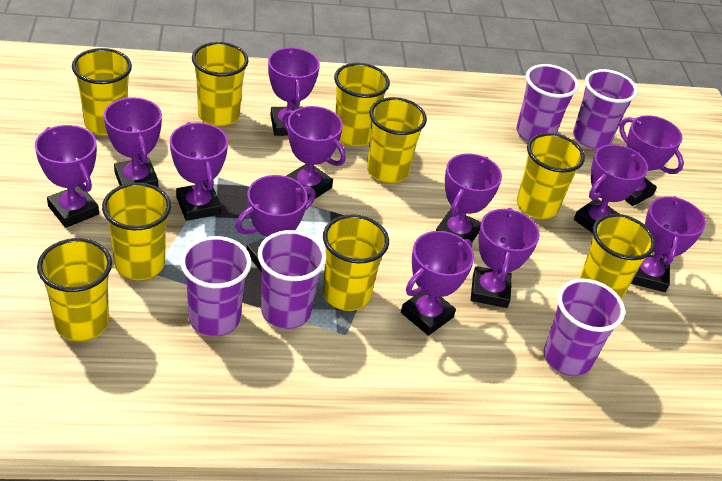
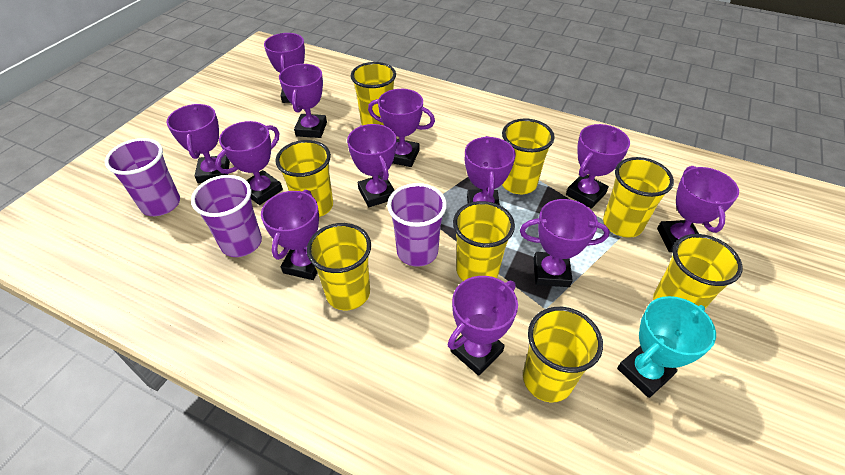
purple cup: 5 -> 3
turquoise trophy: 0 -> 1
yellow cup: 9 -> 8

